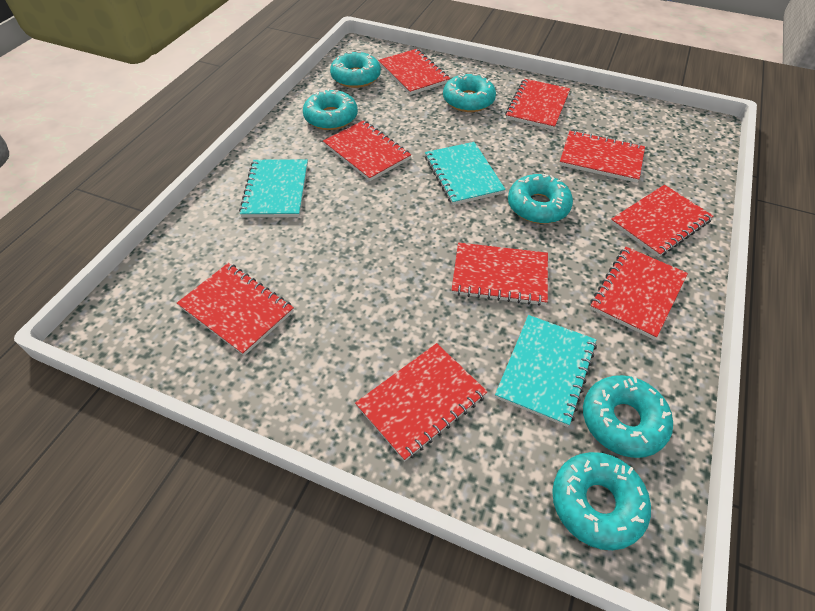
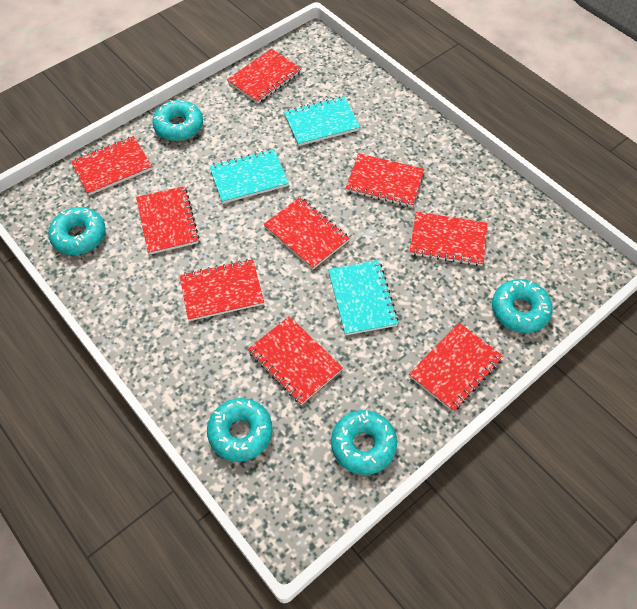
turquoise donut: 6 -> 5

